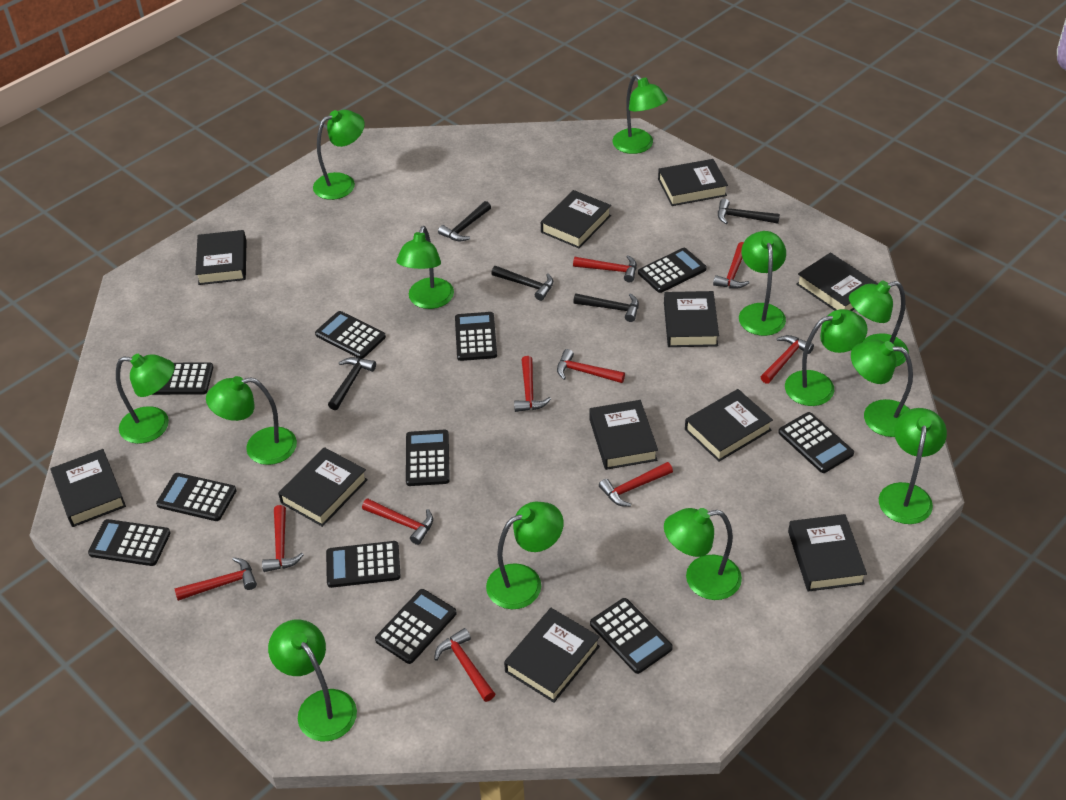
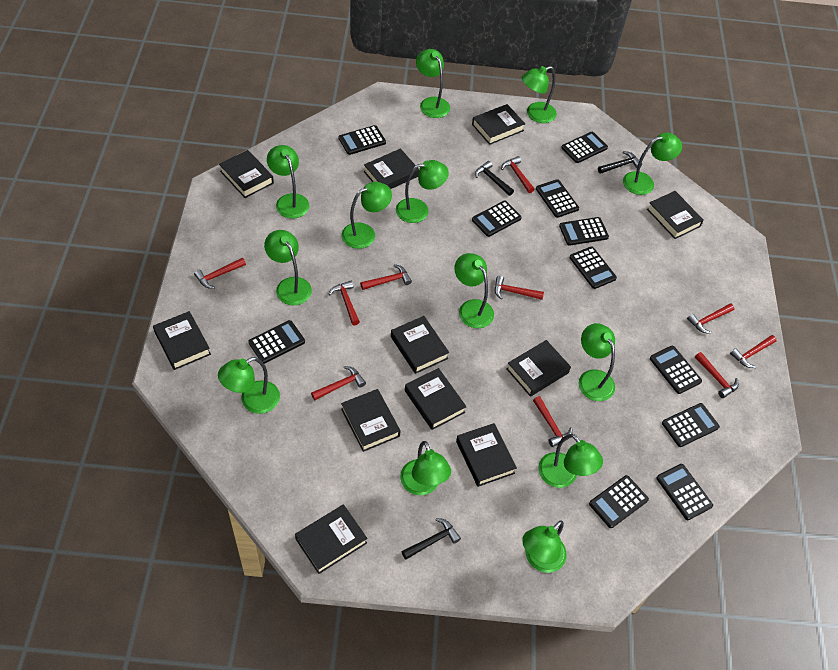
black hammer: 5 -> 3

